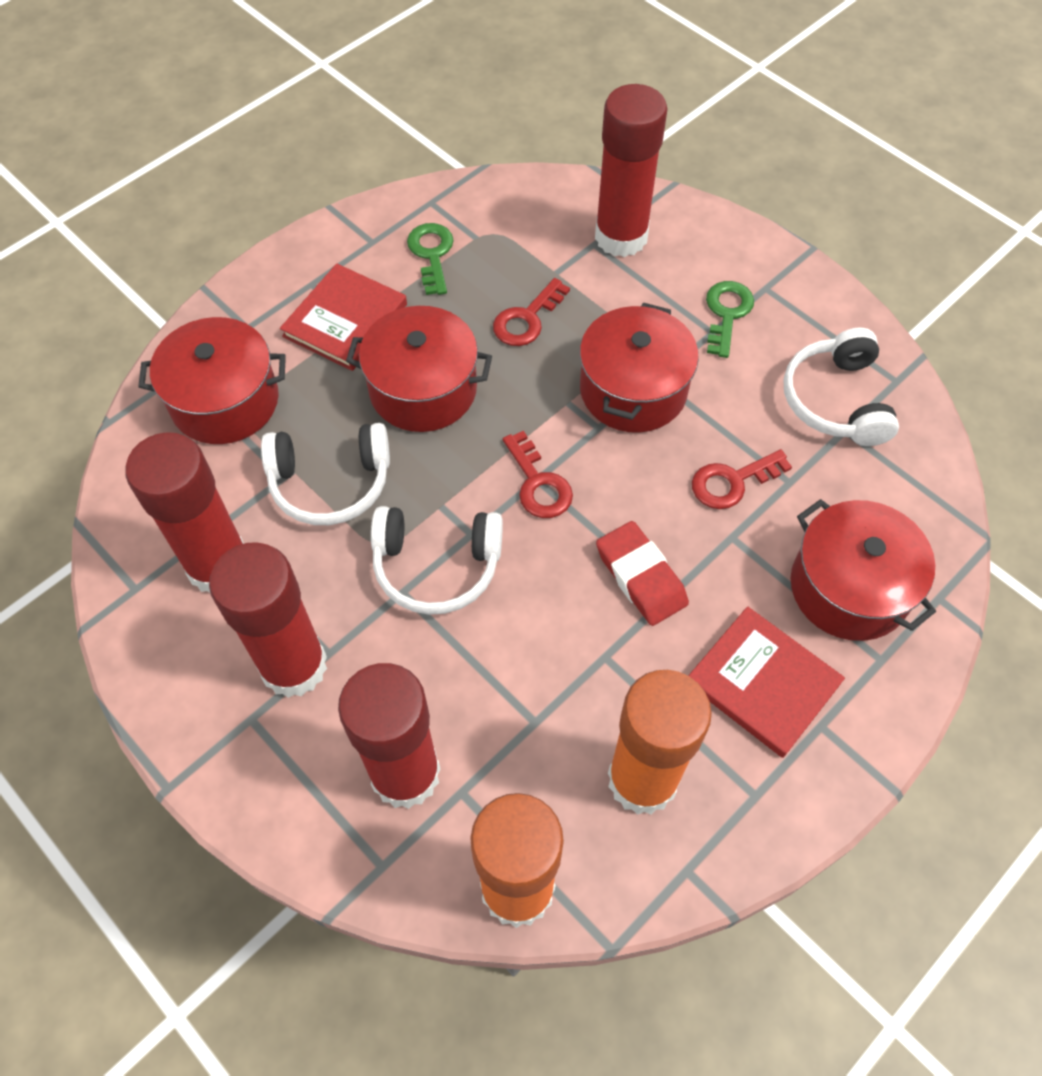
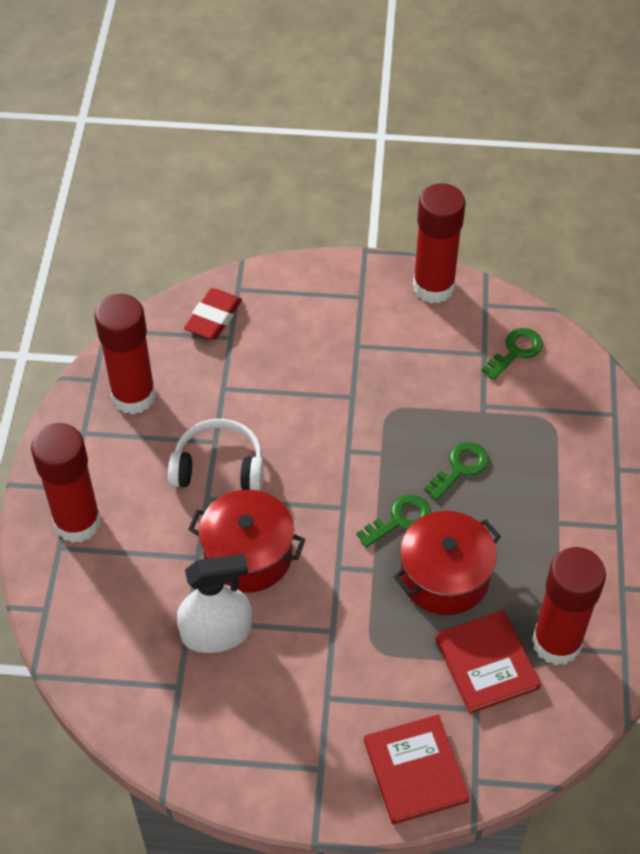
green key: 2 -> 3
orange glue stick: 2 -> 0
red key: 3 -> 0
red pot: 4 -> 2
white headphones: 3 -> 1
white spray bottle: 0 -> 1

